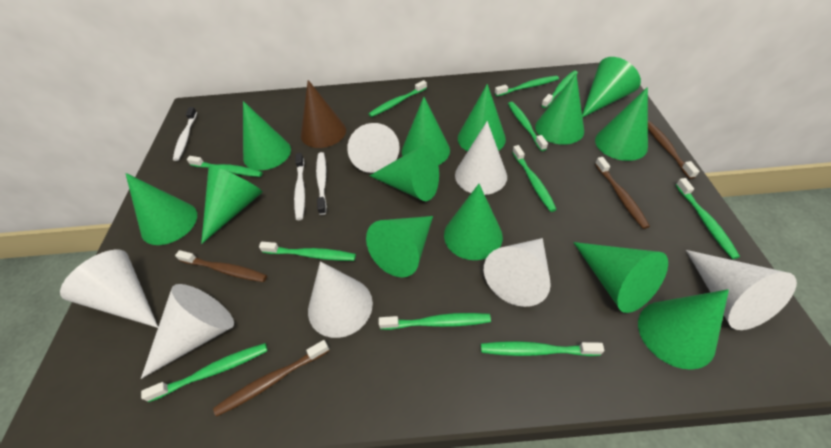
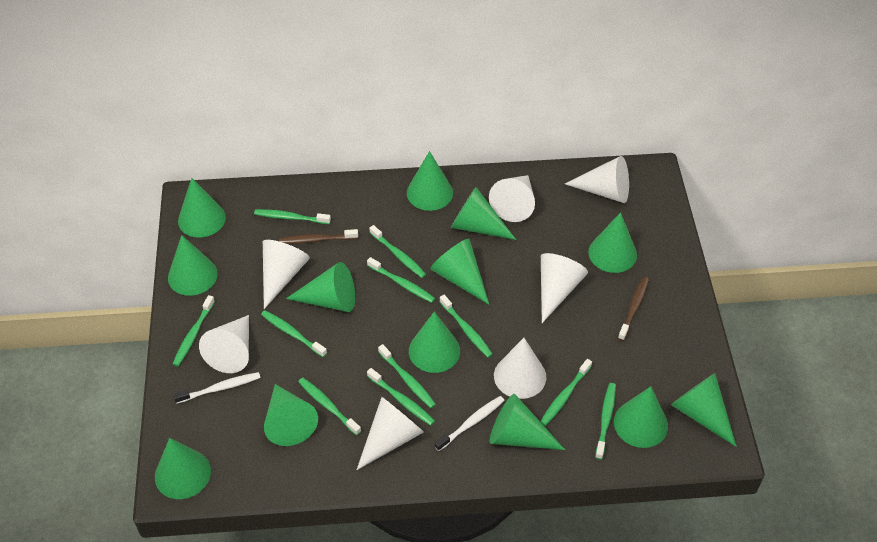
brown cone: 1 -> 0
brown toothbrush: 4 -> 2
white toothbrush: 3 -> 2

